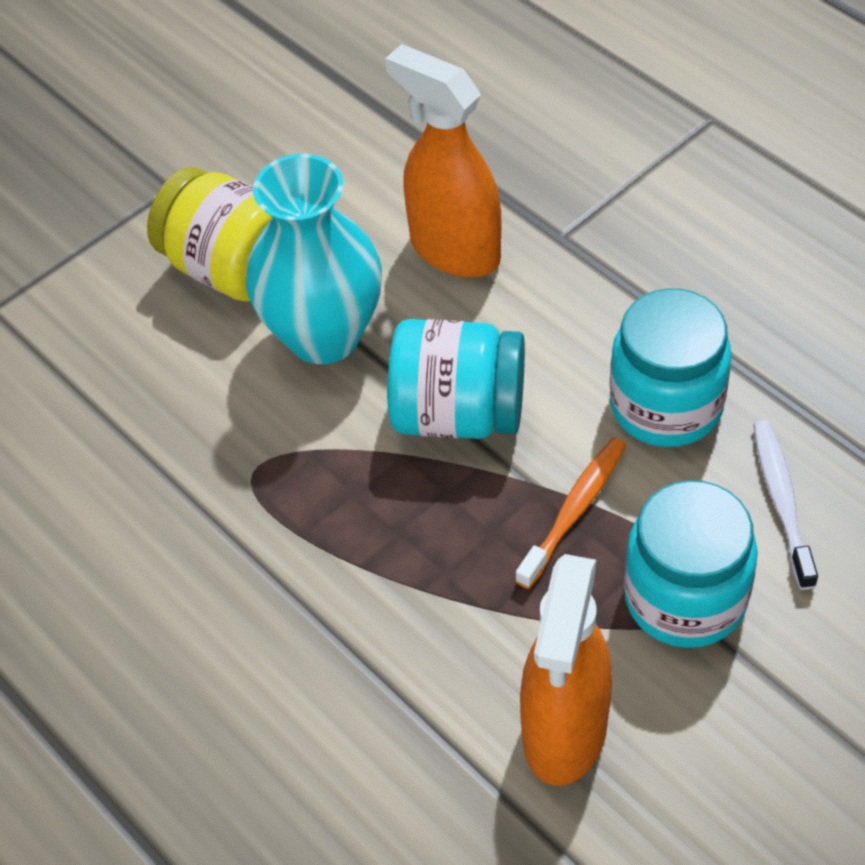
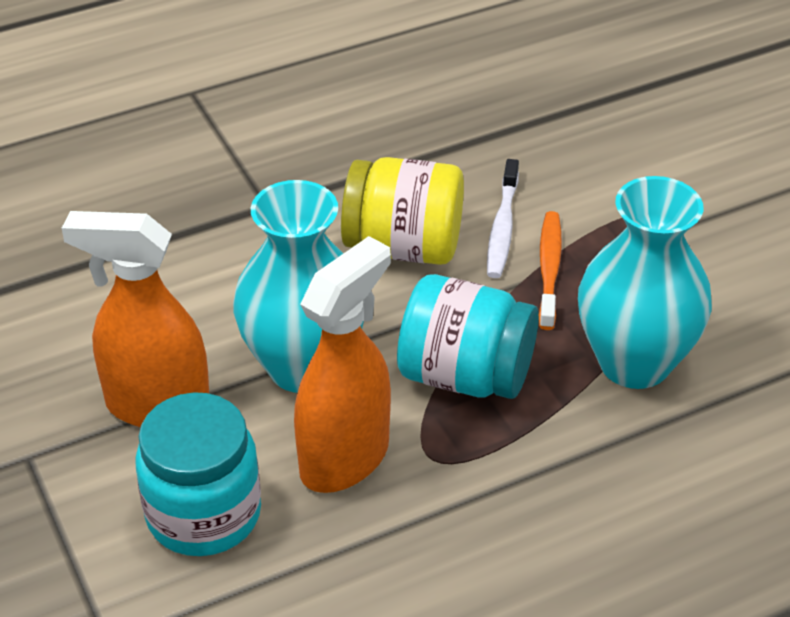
turquoise jar: 3 -> 2
turquoise vase: 1 -> 2

